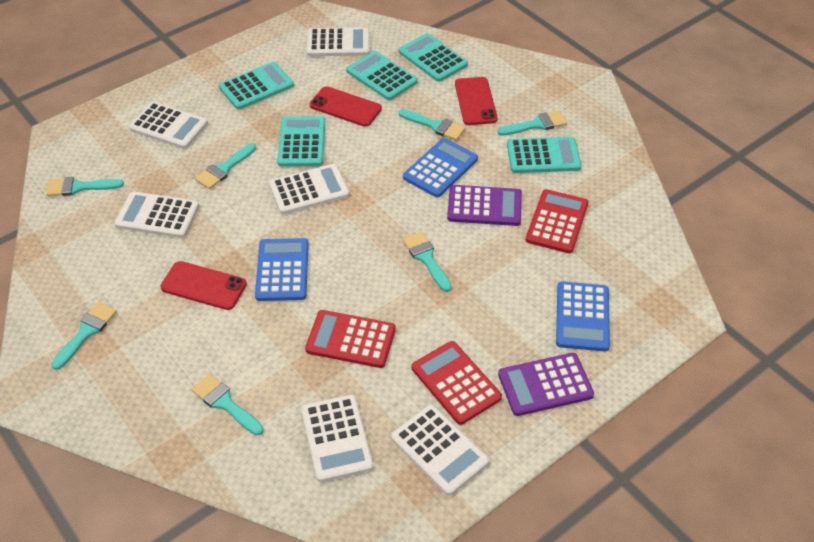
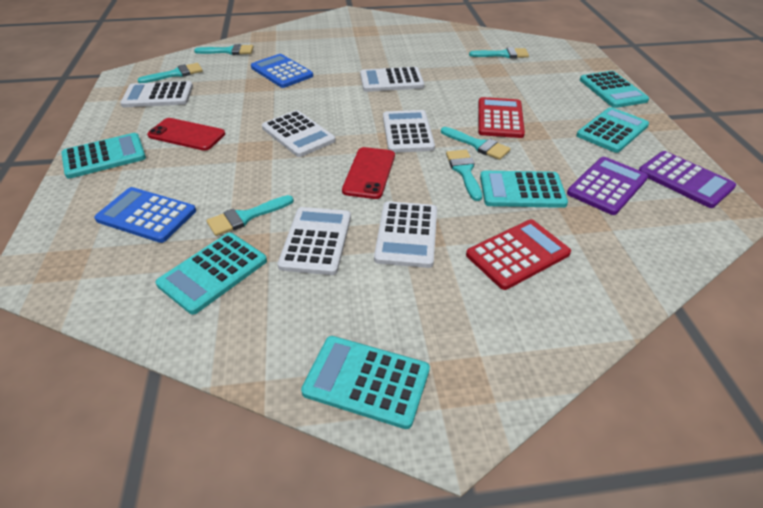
blue calculator: 3 -> 2
red calculator: 3 -> 2
red phone: 3 -> 2
turquoise brush: 7 -> 6
turquoise calculator: 5 -> 6

